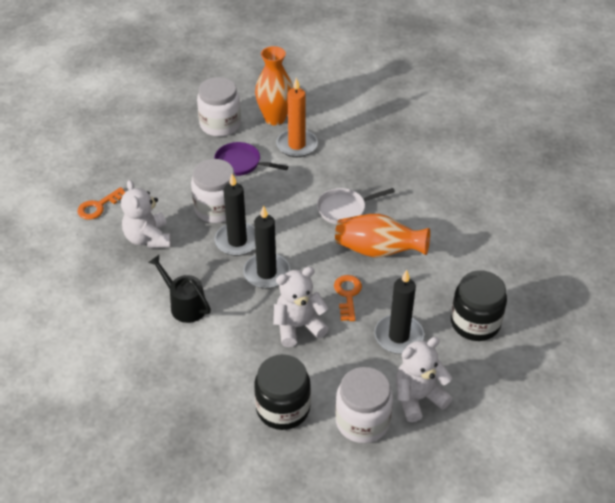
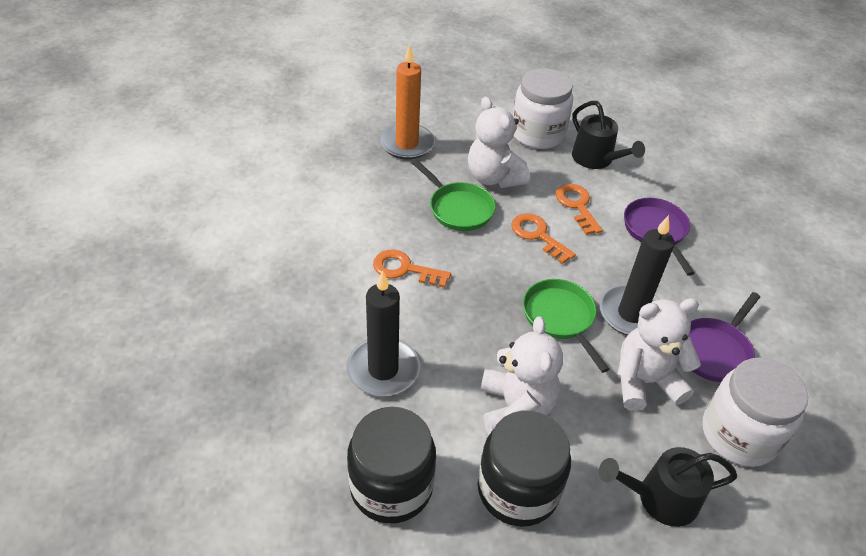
black candle: 3 -> 2
black watering can: 1 -> 2
green pan: 0 -> 2
orange key: 2 -> 3
orange vase: 2 -> 0
purple pan: 1 -> 2
white jar: 3 -> 2
white pan: 1 -> 0

